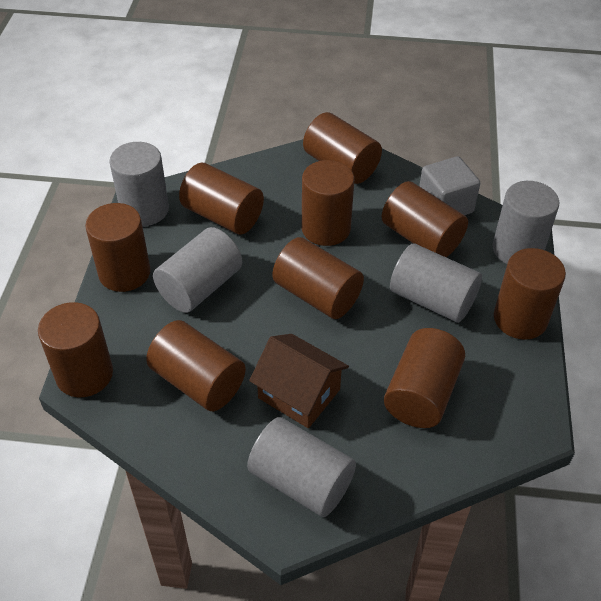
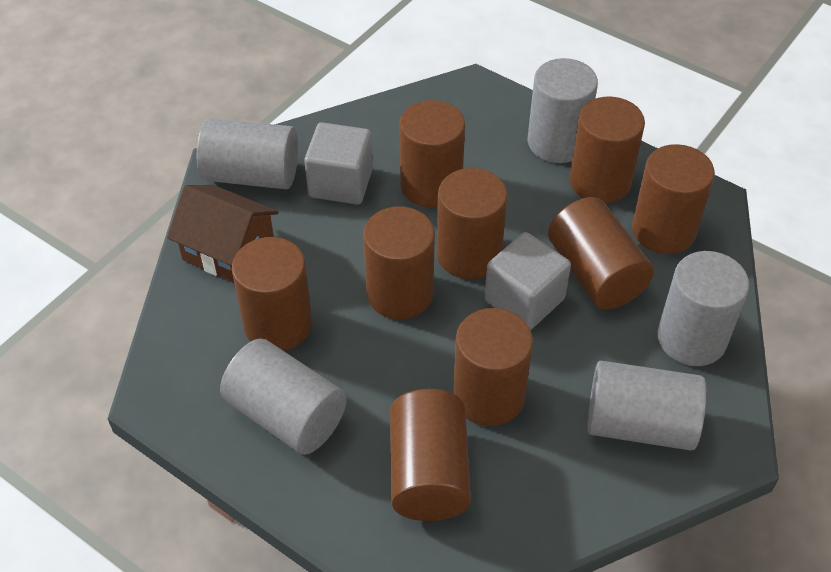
brown cylinder: 10 -> 9
grey cube: 1 -> 2

